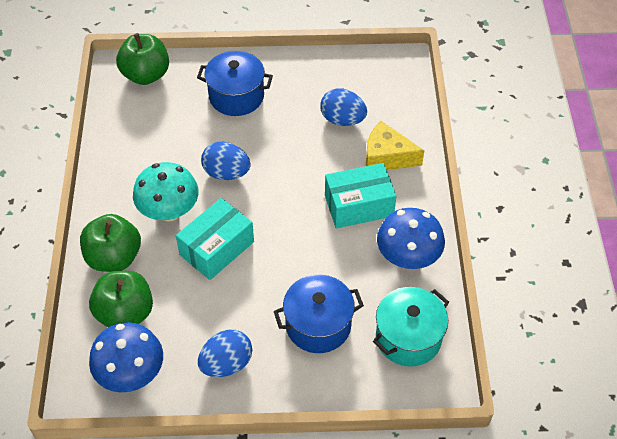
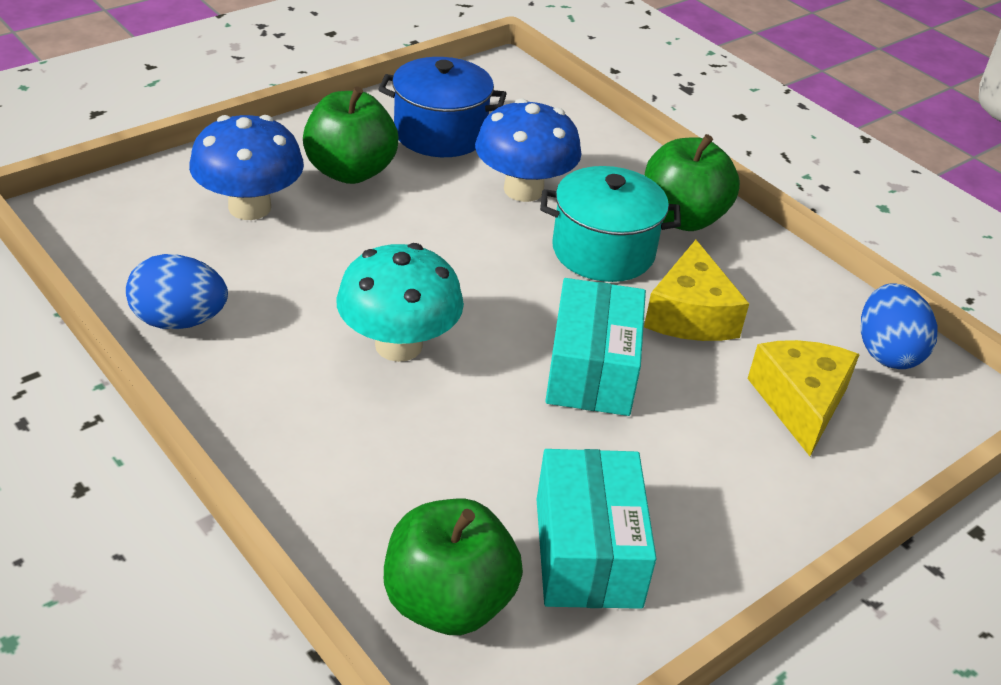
blue egg: 3 -> 2
blue pot: 2 -> 1
yellow cheese: 1 -> 2

